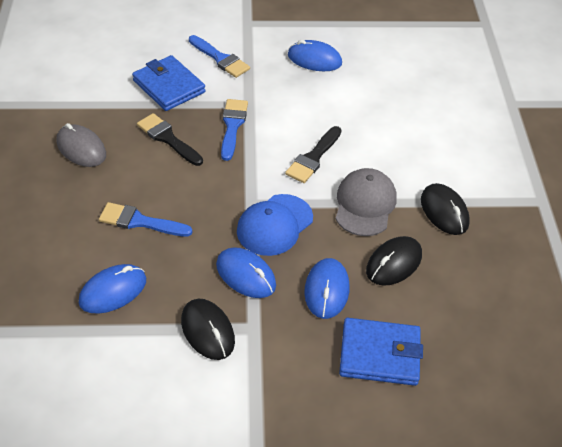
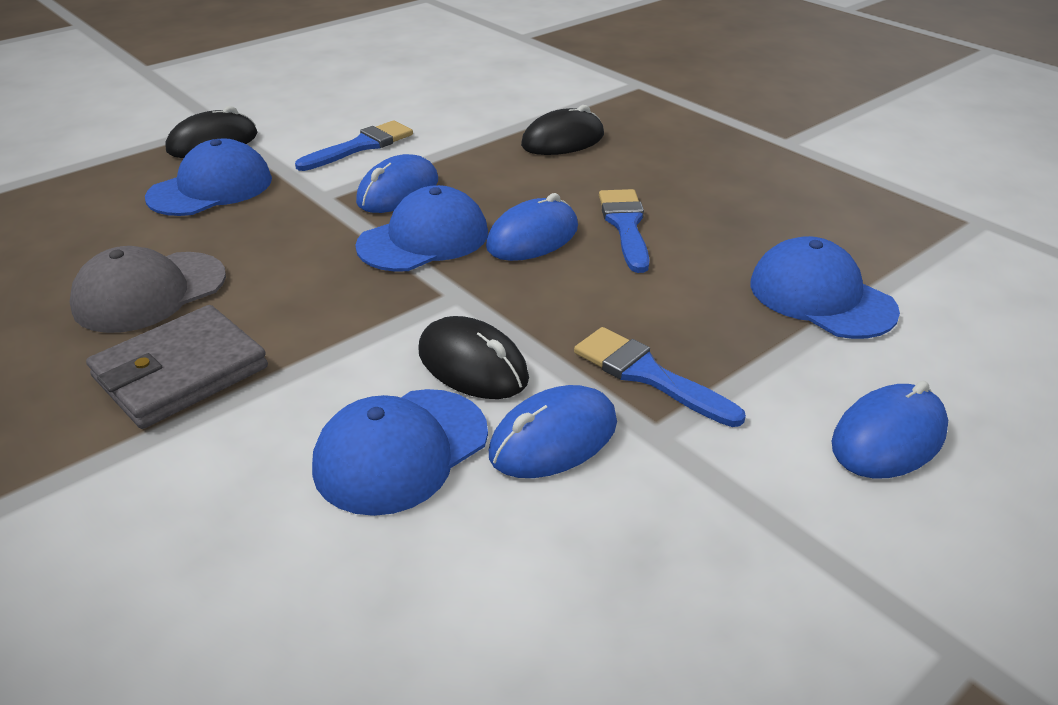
black brush: 2 -> 0
blue cap: 1 -> 4
blue wallet: 2 -> 0
grey mouse: 1 -> 0
grey wallet: 0 -> 1

